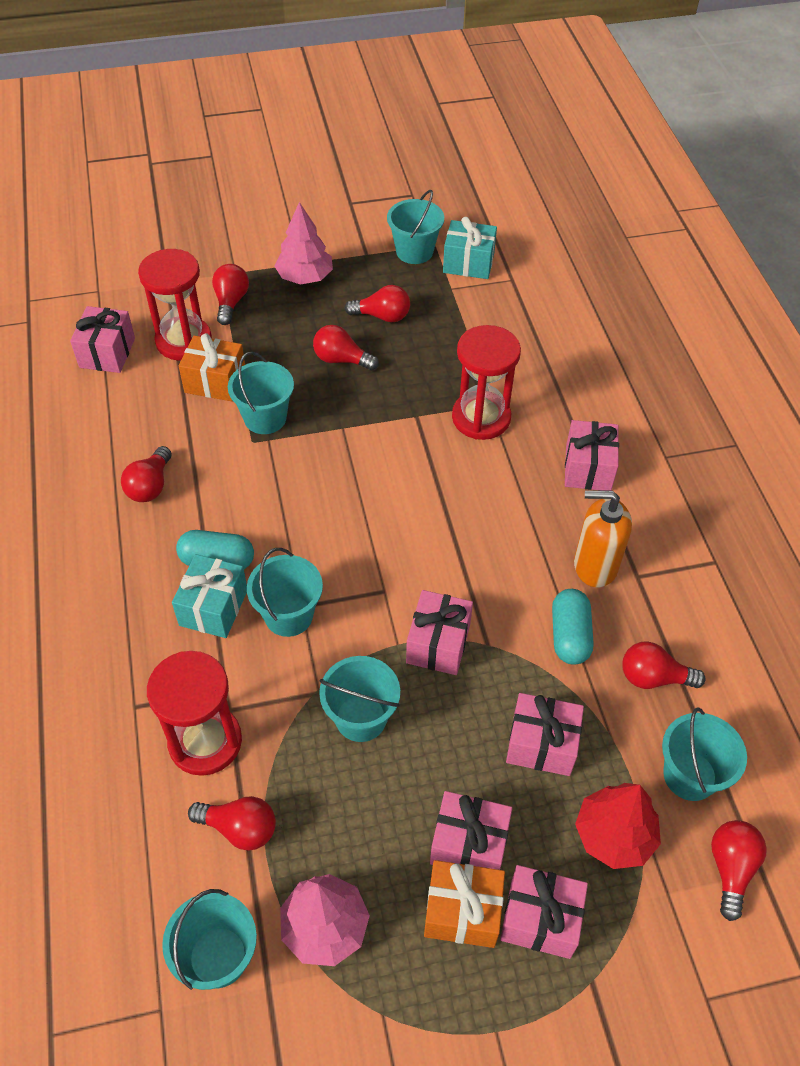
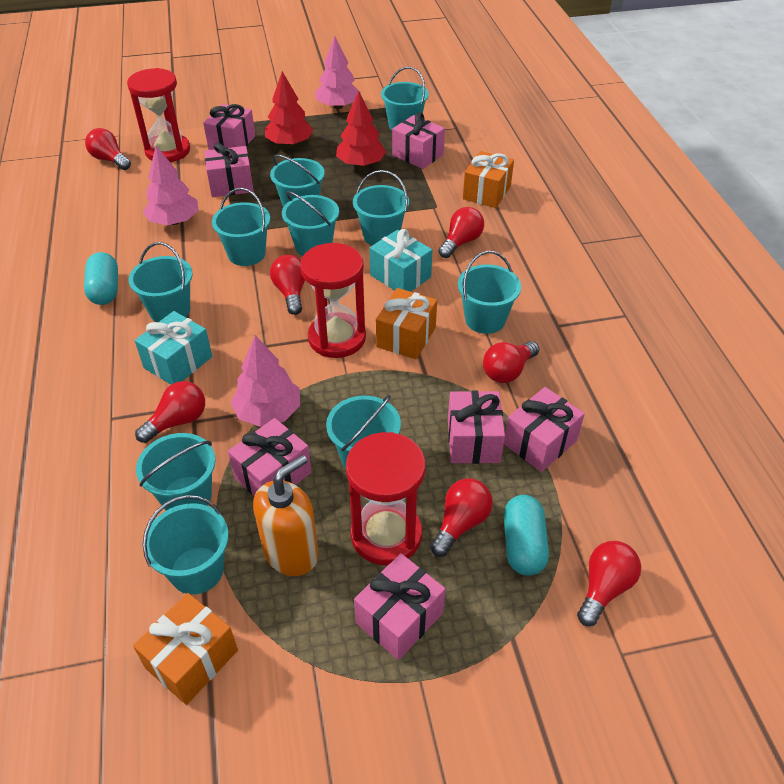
orange gift: 2 -> 3
pink gift: 6 -> 7
pink tree: 2 -> 3
red tree: 1 -> 2
turquoise bucket: 6 -> 10

